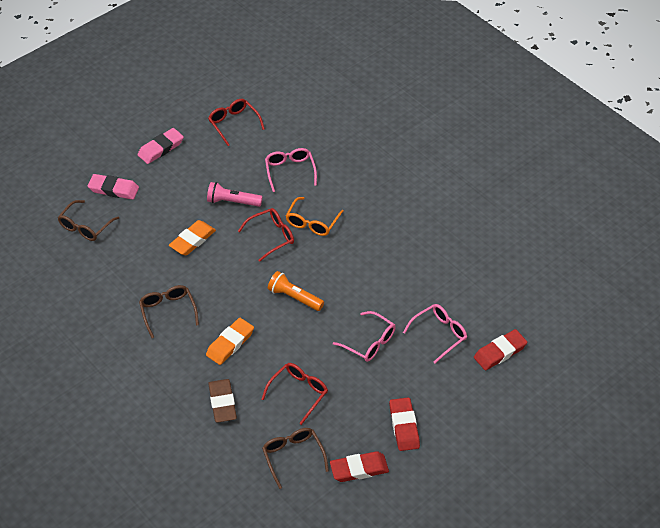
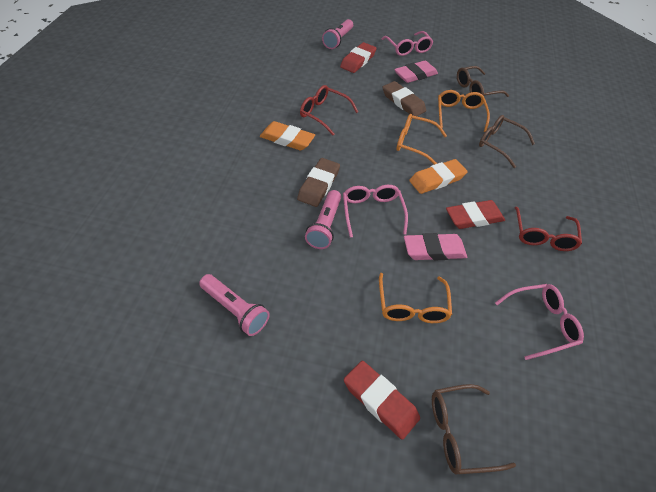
brown eraser: 1 -> 2
orange flashlight: 1 -> 0
orange glasses: 1 -> 3
pink flashlight: 1 -> 3
red glasses: 3 -> 2

